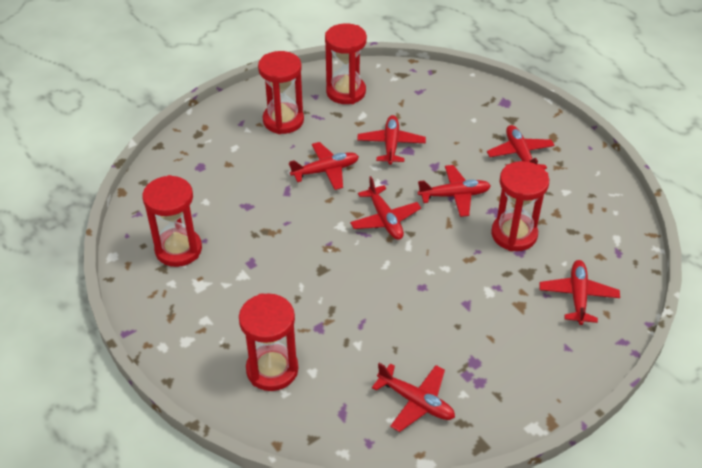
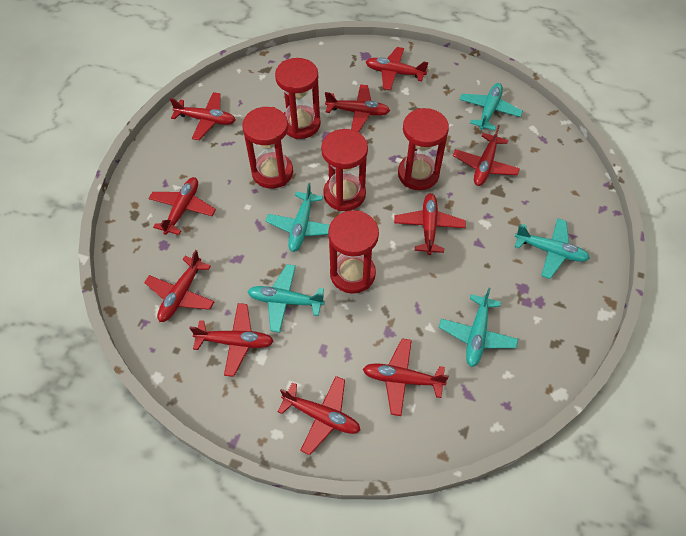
red plane: 7 -> 10
turquoise plane: 0 -> 5

